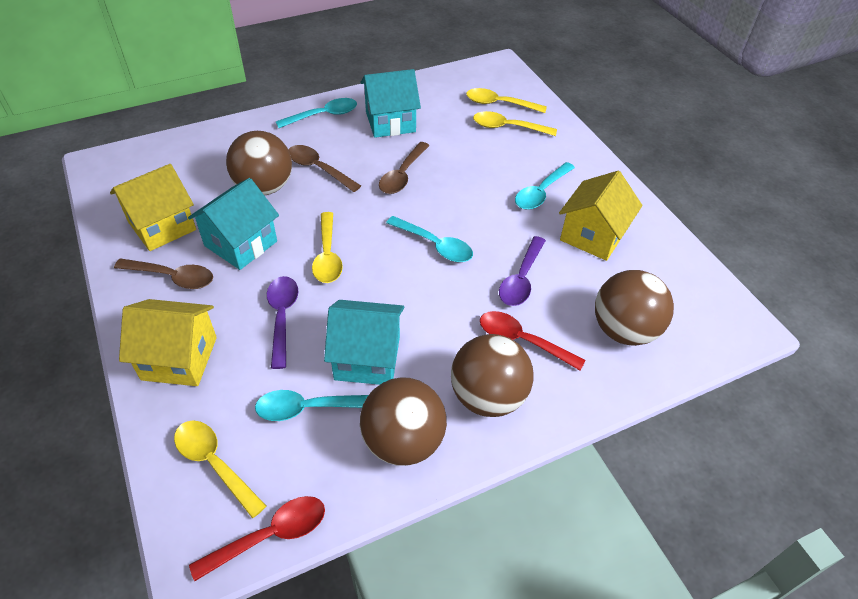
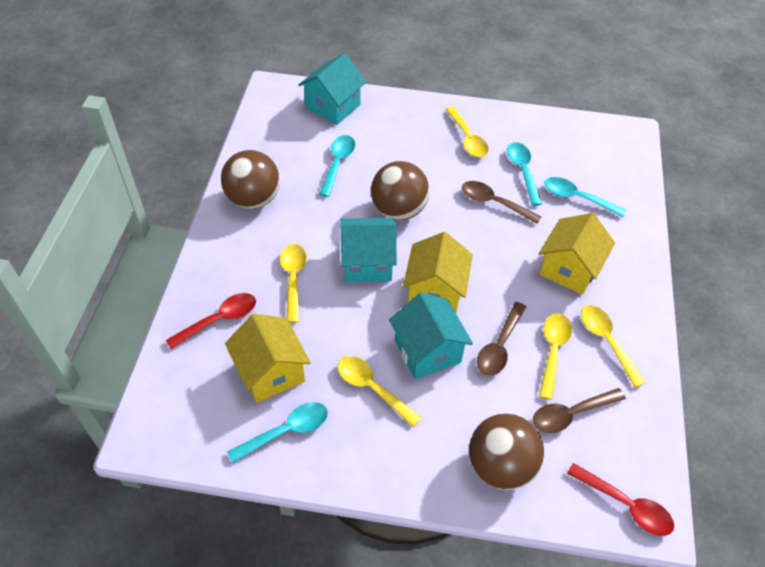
brown ball: 4 -> 3
purple spoon: 2 -> 0
yellow spoon: 4 -> 5

